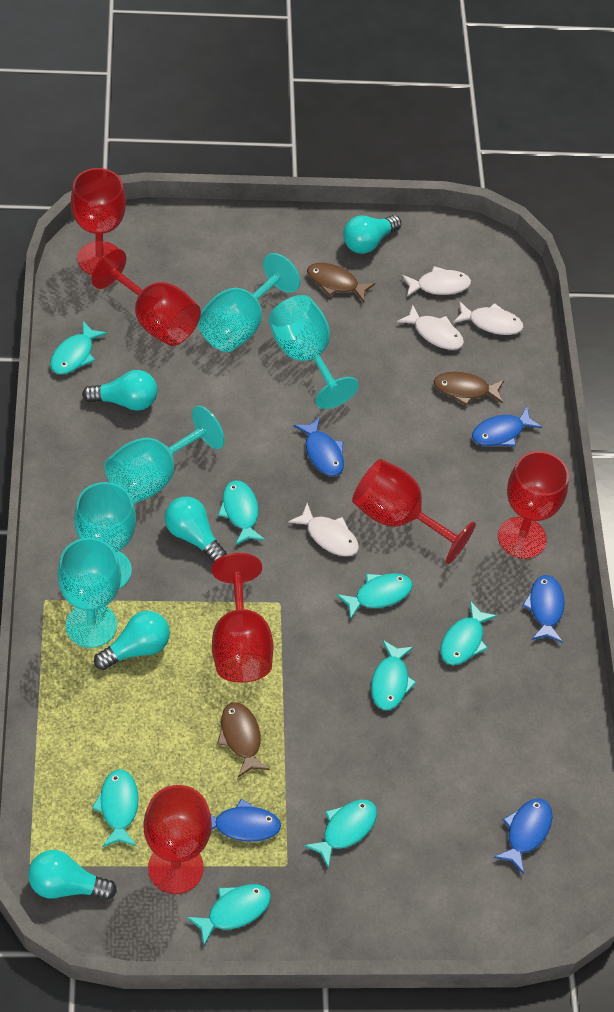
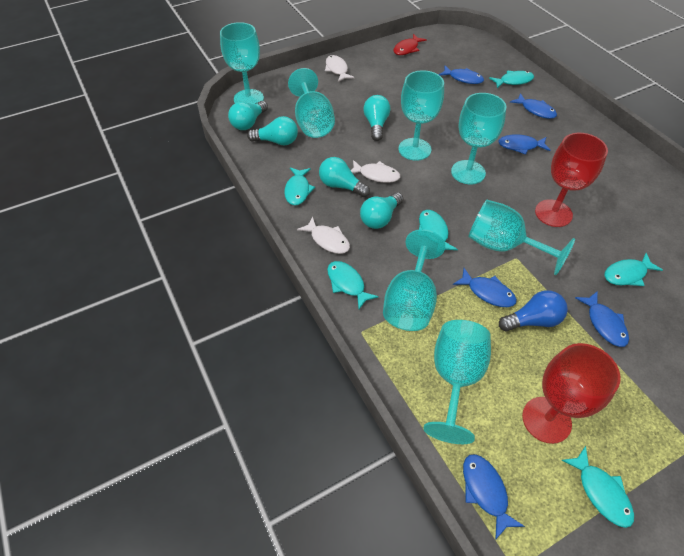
blue fish: 5 -> 6
blue light bulb: 0 -> 1
brown fish: 3 -> 0
red fish: 0 -> 1
red goblet: 6 -> 2
turquoise fish: 8 -> 6
turquoise goblet: 5 -> 7
white fish: 4 -> 3

